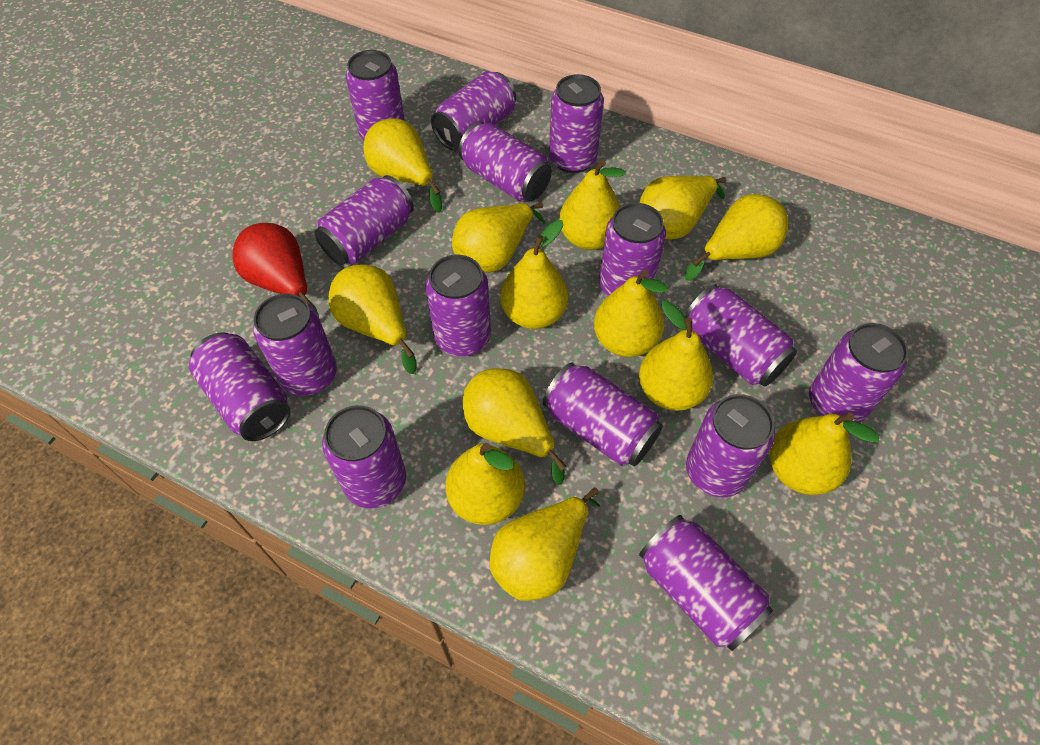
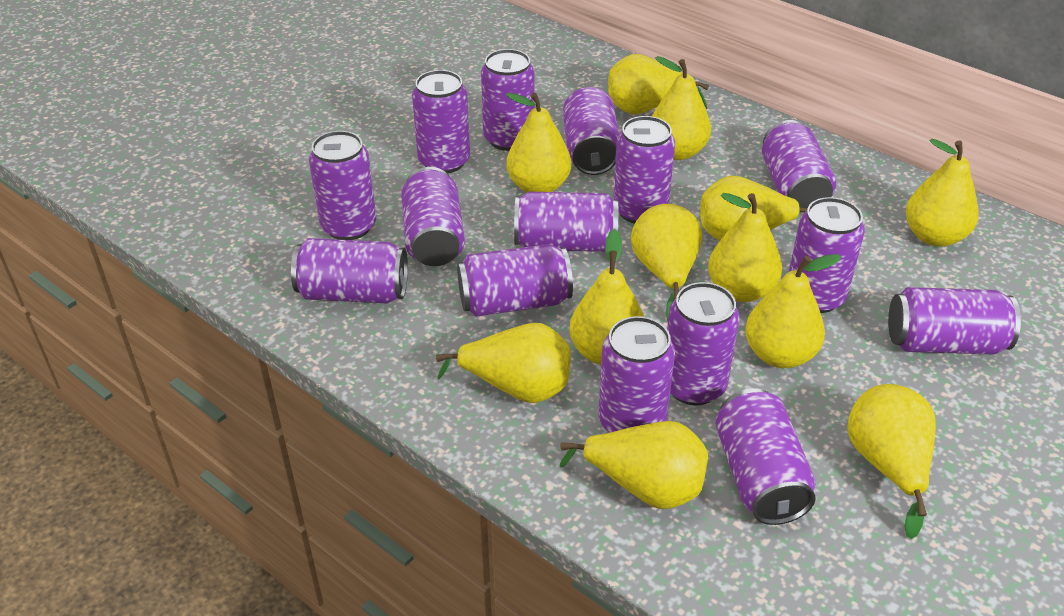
red pear: 1 -> 0
yellow pear: 13 -> 12

